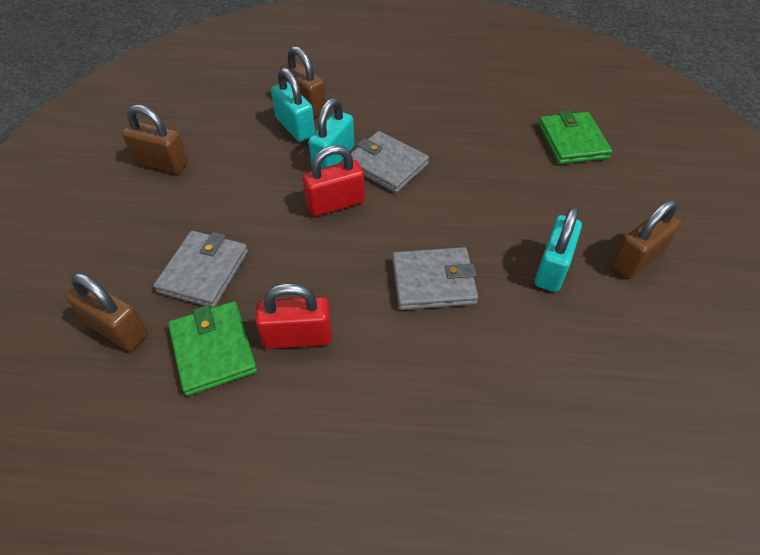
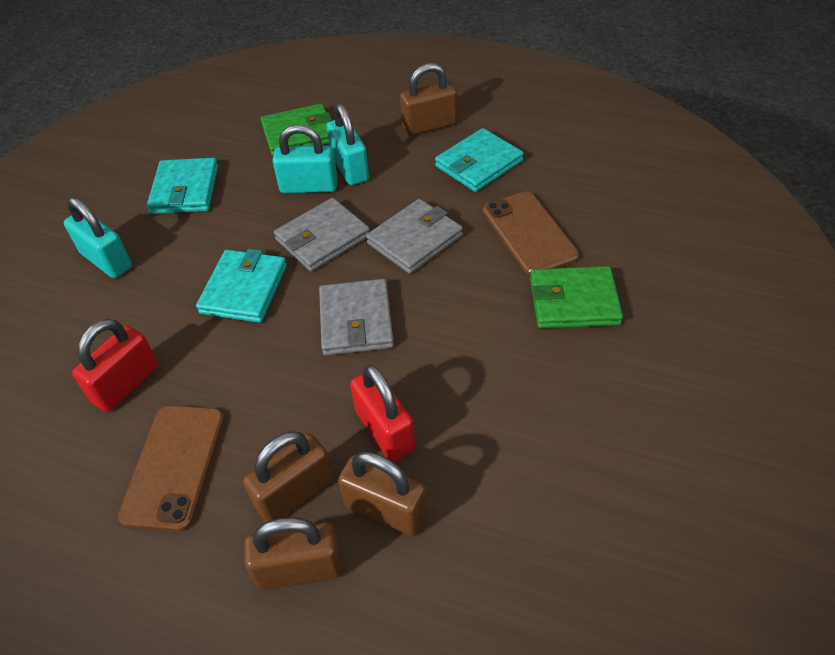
brown phone: 0 -> 2
turquoise wallet: 0 -> 3

